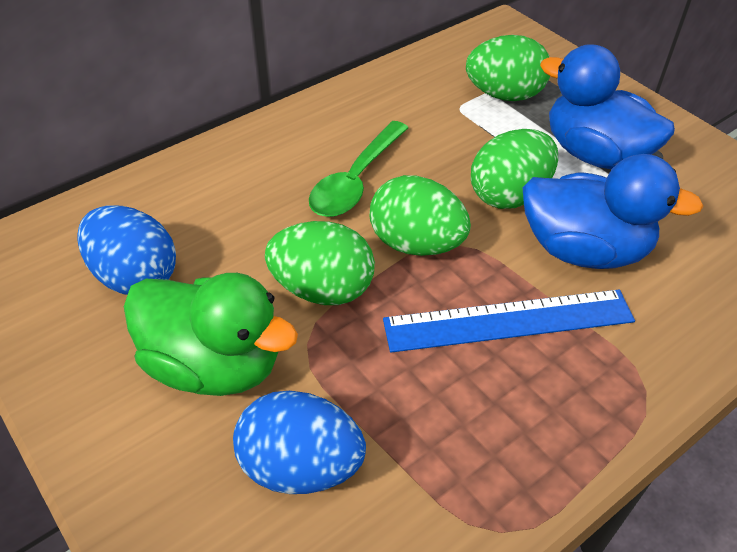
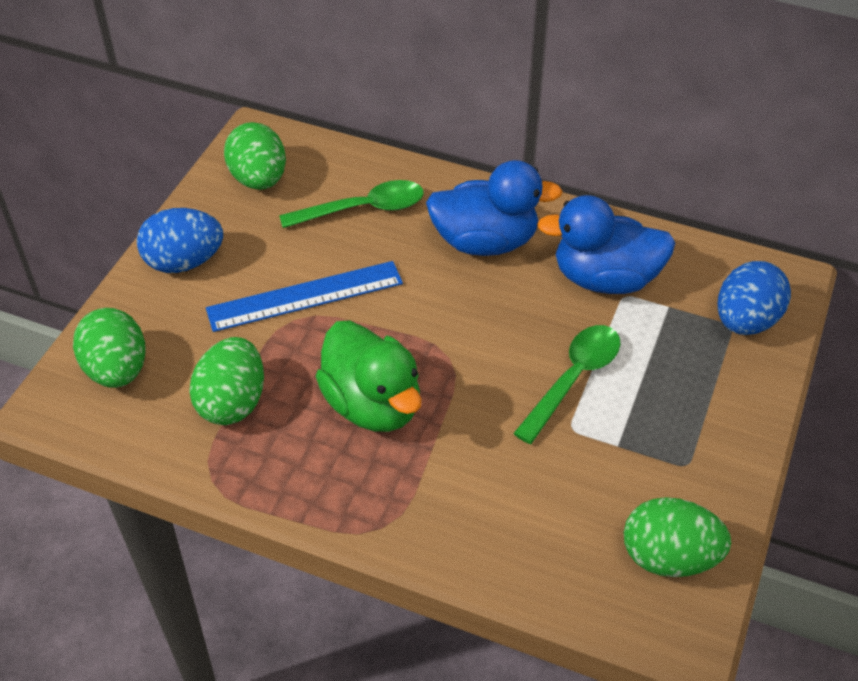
green spoon: 1 -> 2

